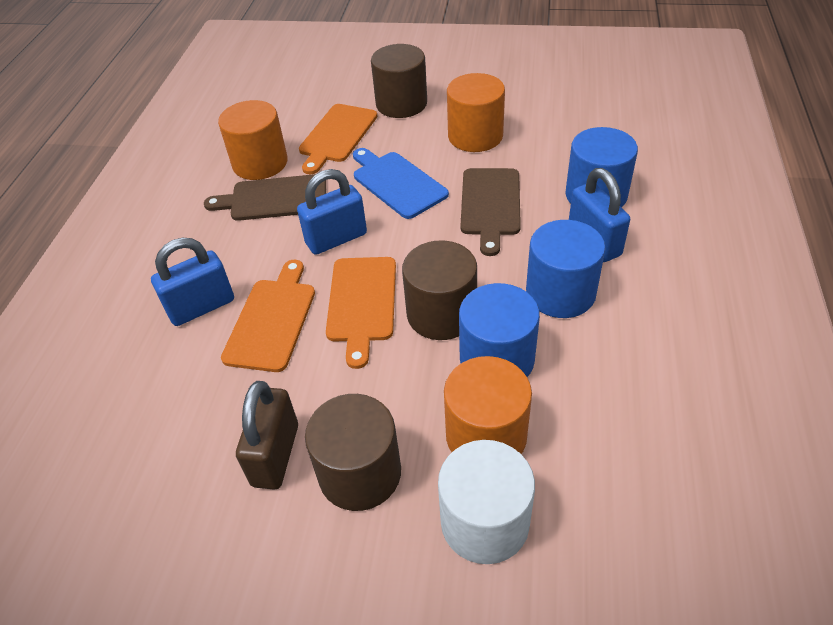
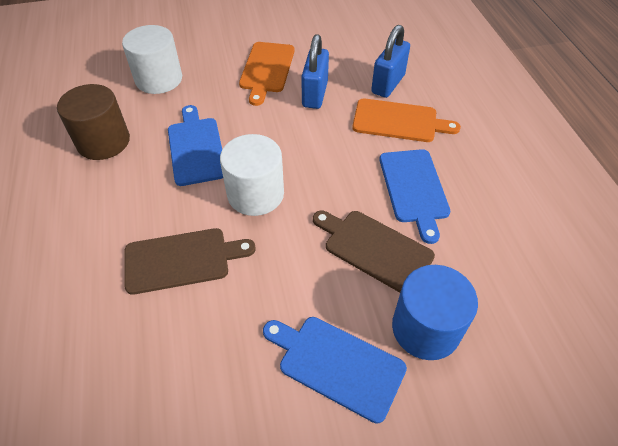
blue cutting board: 1 -> 3
blue cylinder: 3 -> 1
blue padlock: 3 -> 2
brown cylinder: 3 -> 1
brown padlock: 1 -> 0
orange cutting board: 3 -> 2
orange cylinder: 3 -> 0
white cylinder: 1 -> 2

